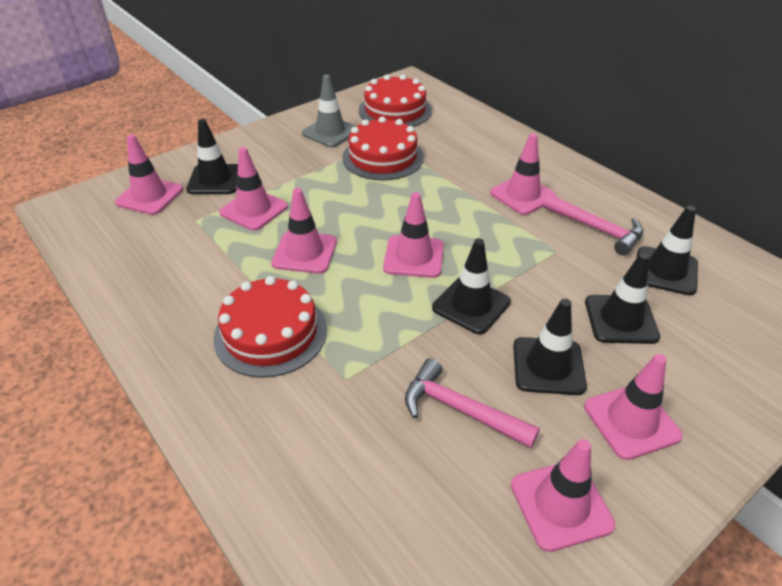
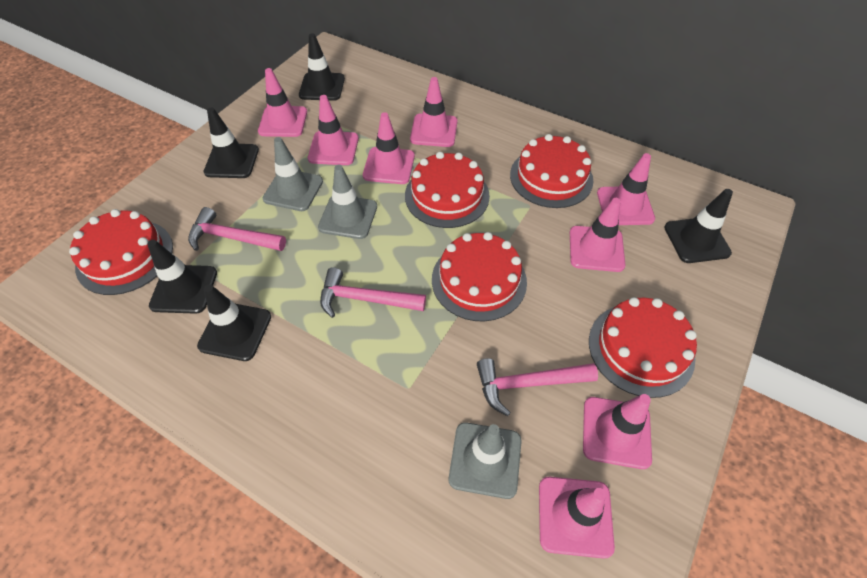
grey traffic cone: 1 -> 3
pink hammer: 2 -> 3
pink traffic cone: 7 -> 8
red cake: 3 -> 5

